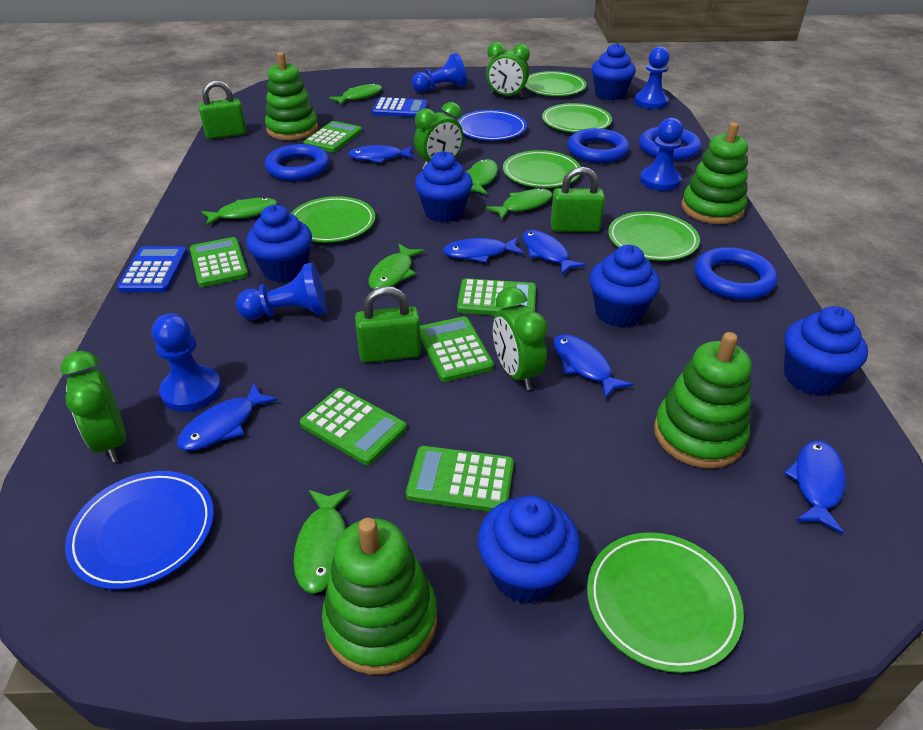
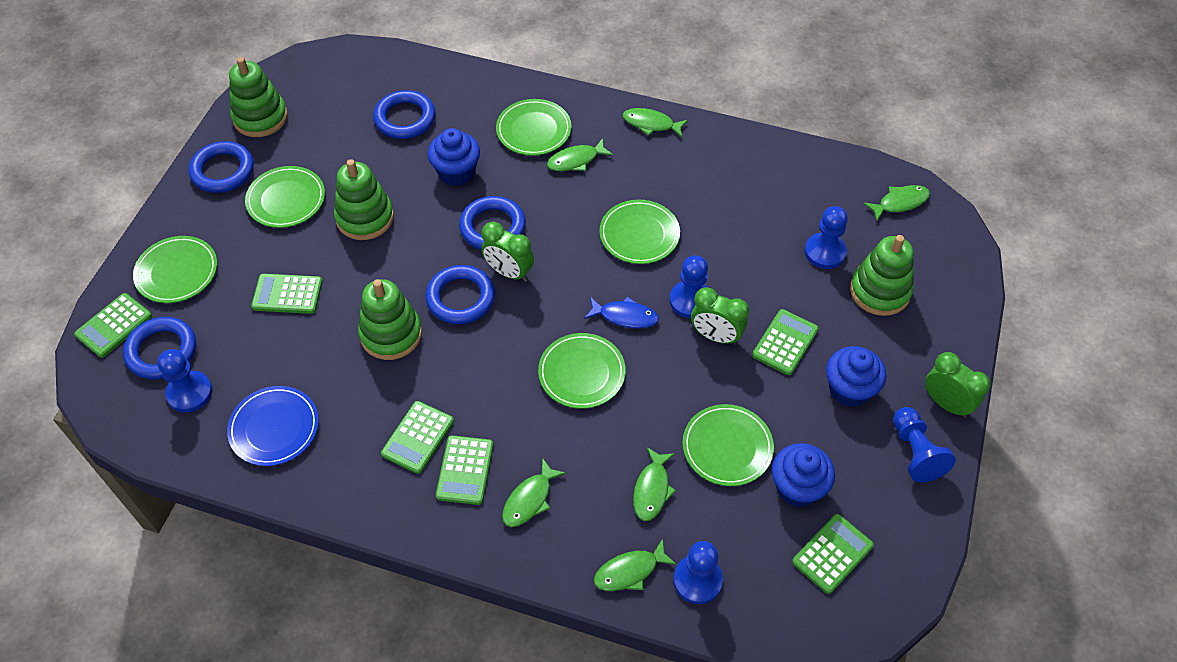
blue calculator: 2 -> 0
blue cupcake: 6 -> 3
blue fish: 6 -> 1
blue plate: 2 -> 1
blue ring: 4 -> 5
green clock: 4 -> 3
green padlock: 3 -> 0

